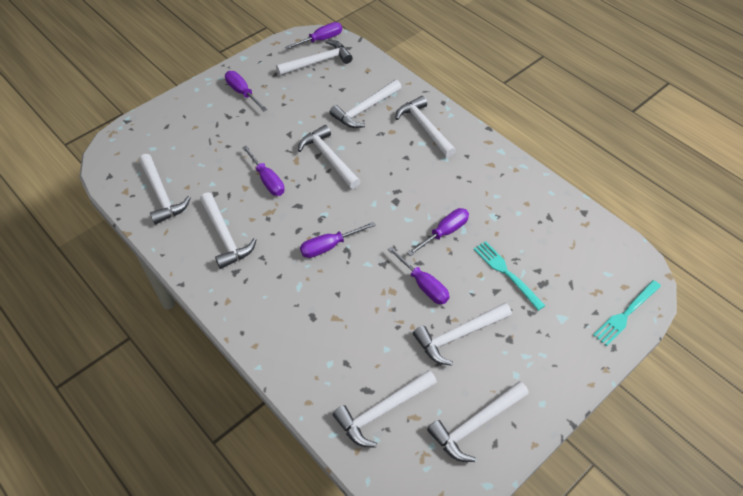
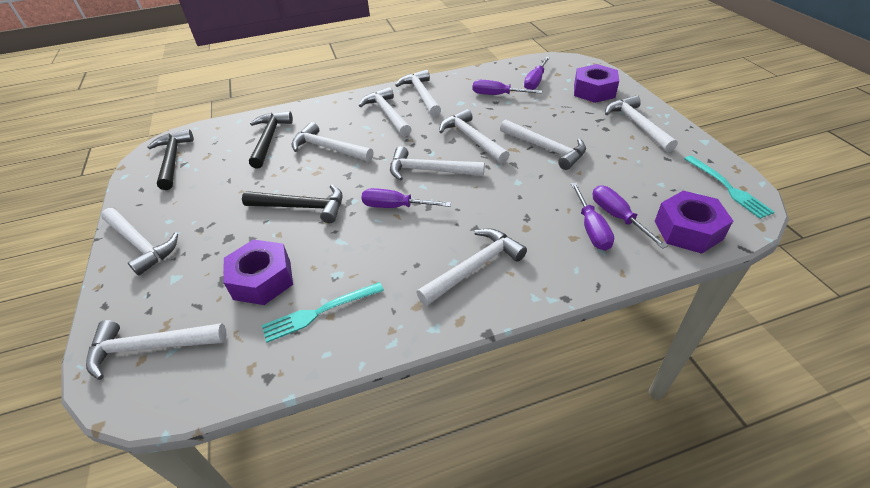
black hammer: 0 -> 3
purple nut: 0 -> 3
purple screwdriver: 6 -> 5
white hammer: 9 -> 10

